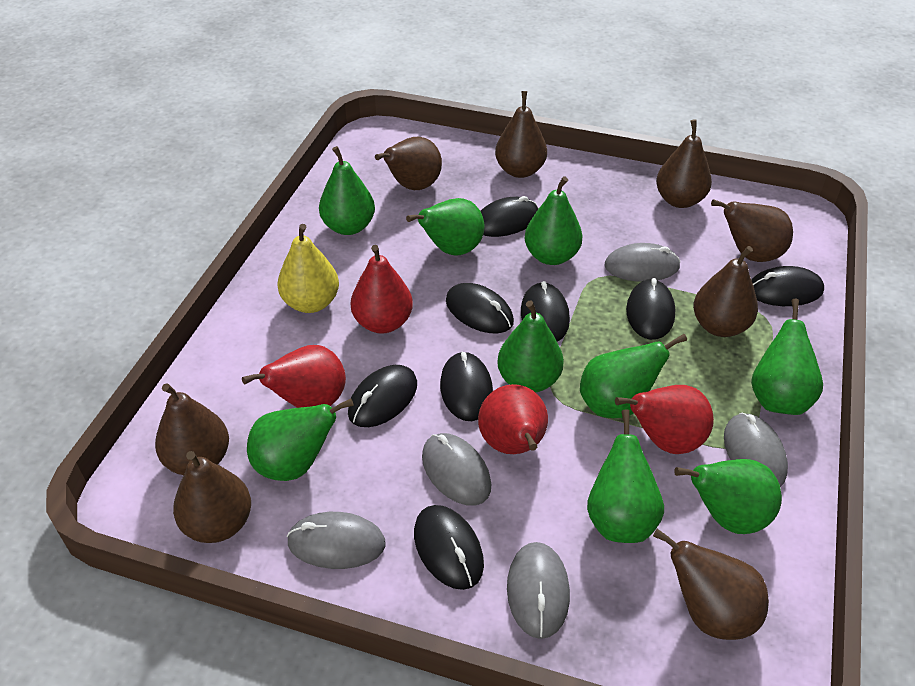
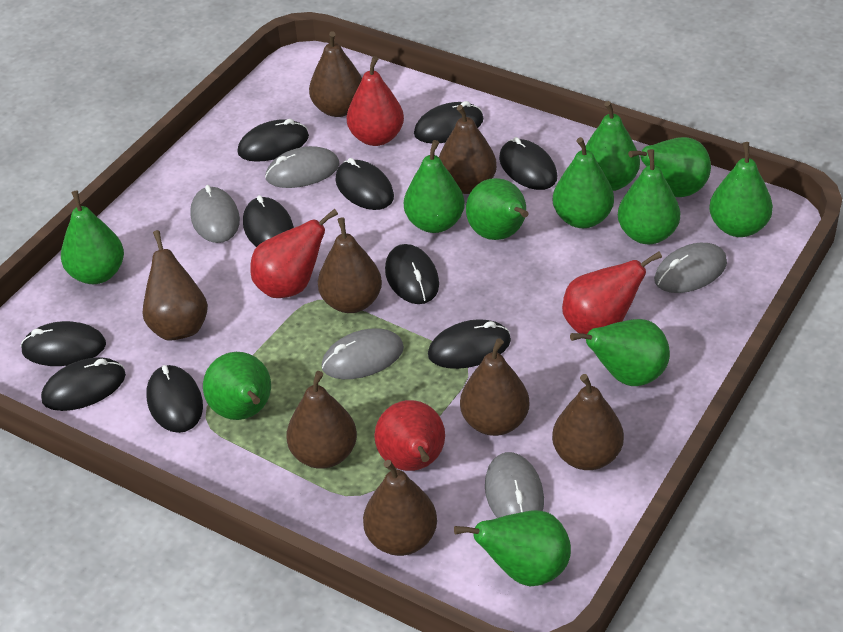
black mouse: 8 -> 10
green pear: 9 -> 11
yellow pear: 1 -> 0

